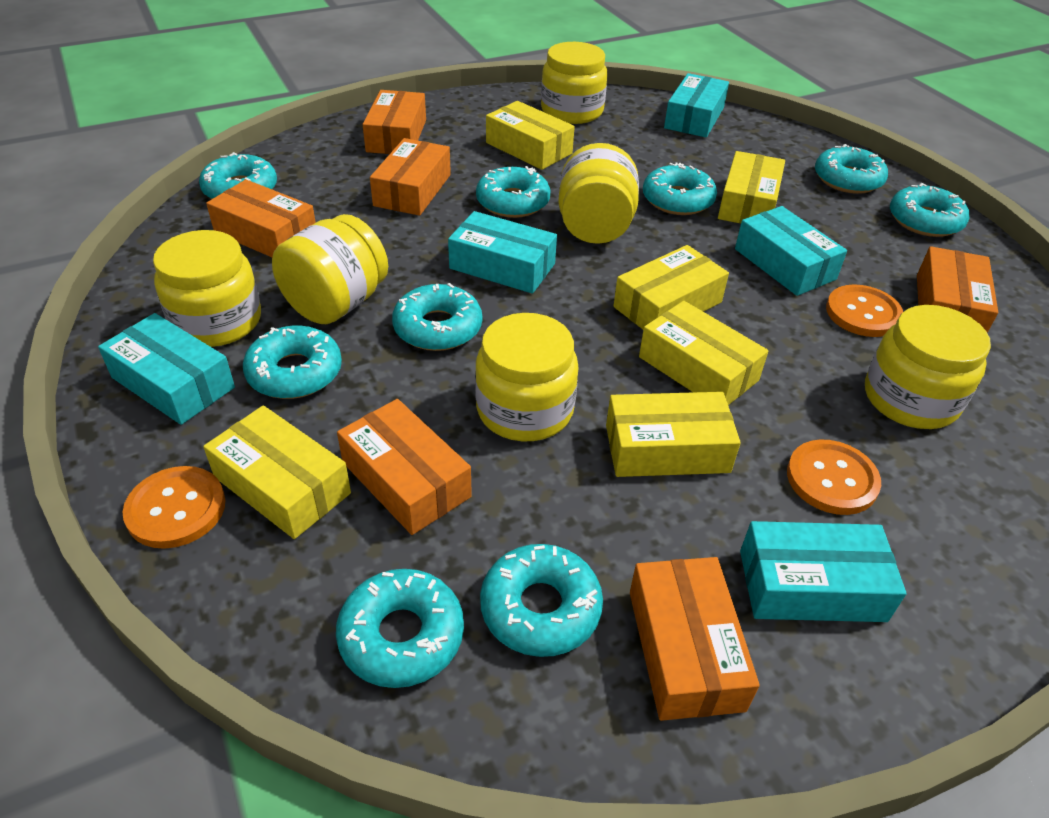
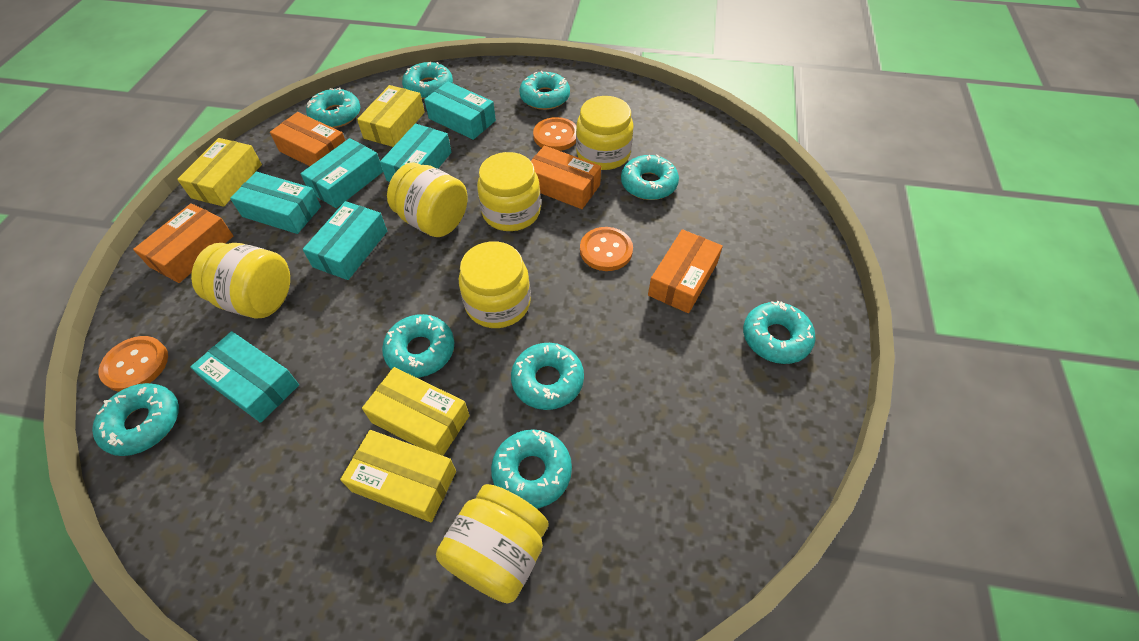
orange box: 6 -> 4
turquoise box: 5 -> 6
yellow box: 6 -> 4

